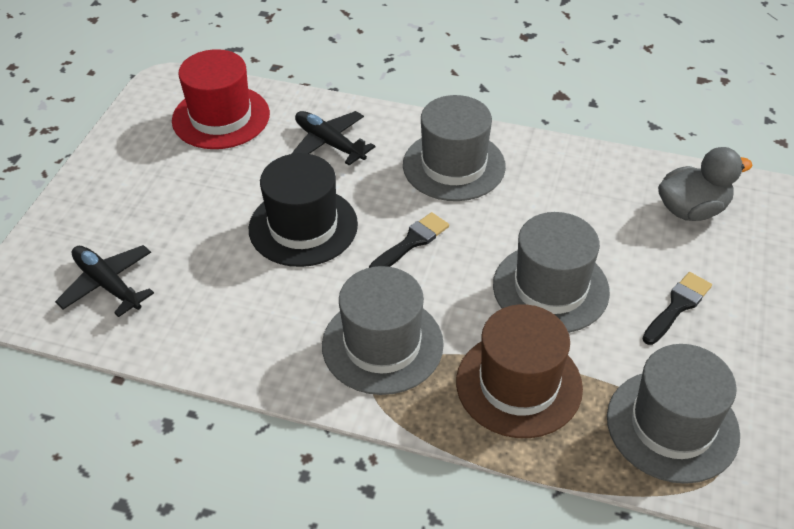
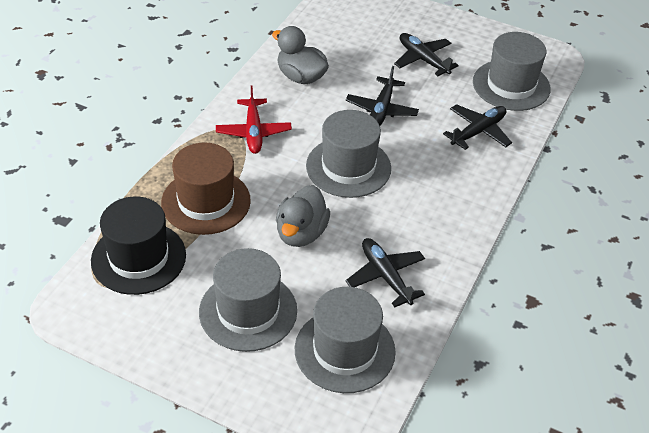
black brush: 2 -> 0
black plane: 2 -> 4
grey duck: 1 -> 2
red hat: 1 -> 0
red plane: 0 -> 1

